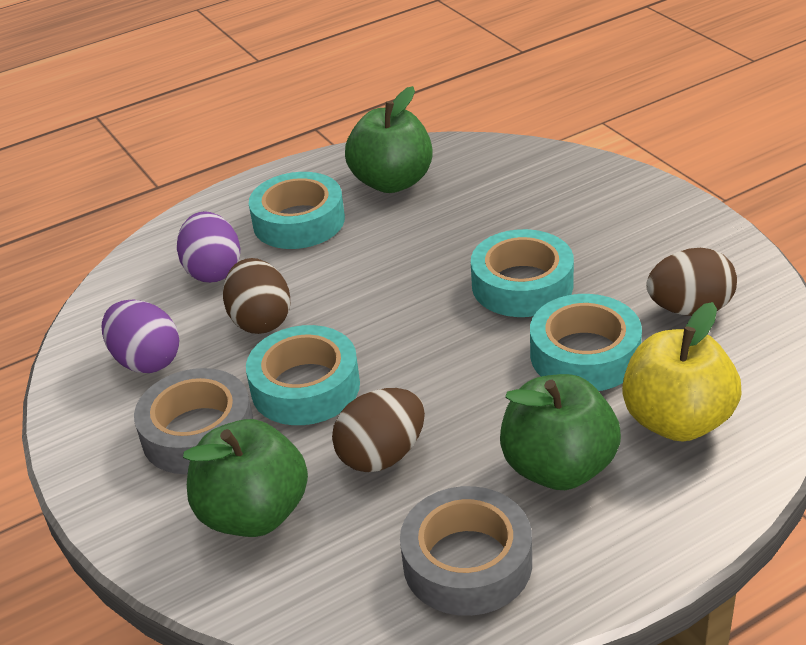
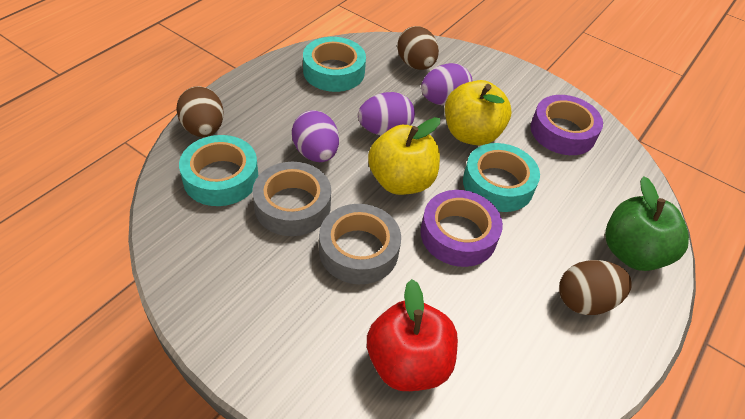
green apple: 3 -> 1
purple egg: 2 -> 3
purple tape: 0 -> 2
red apple: 0 -> 1
turquoise tape: 4 -> 3
yellow apple: 1 -> 2

